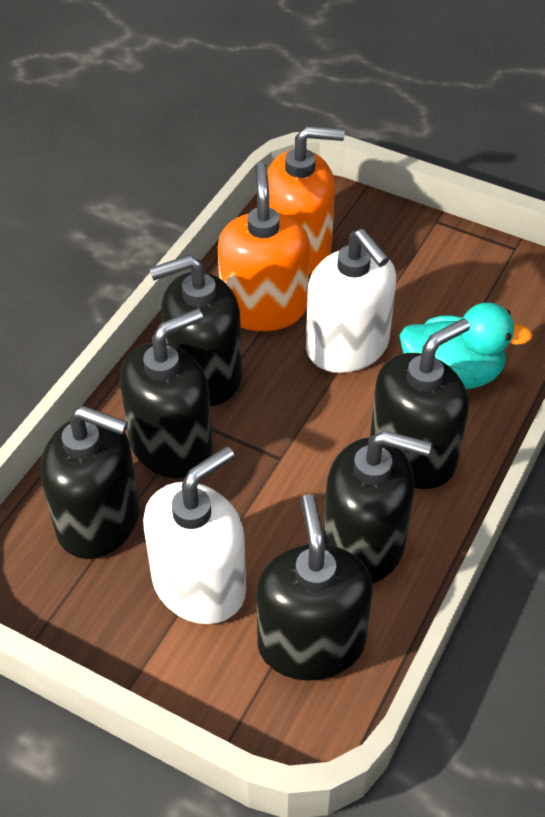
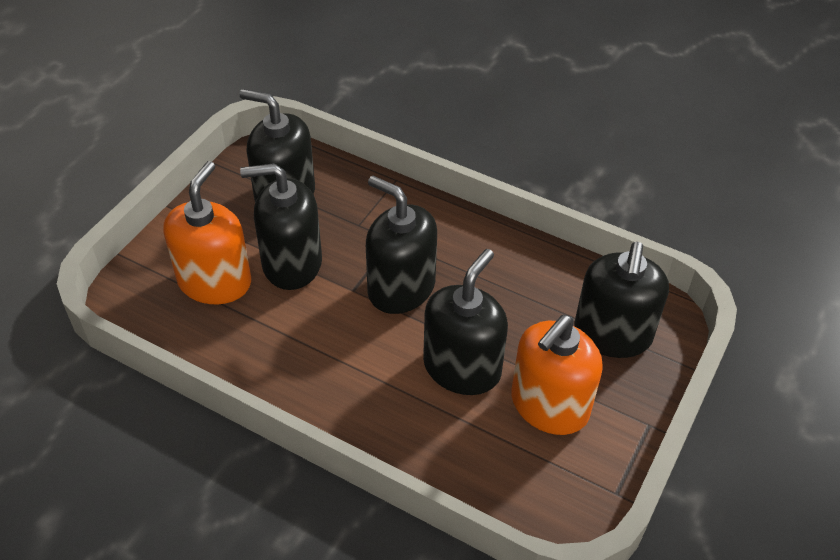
black soap dispenser: 6 -> 5
turquoise duck: 1 -> 0
white soap dispenser: 2 -> 0

